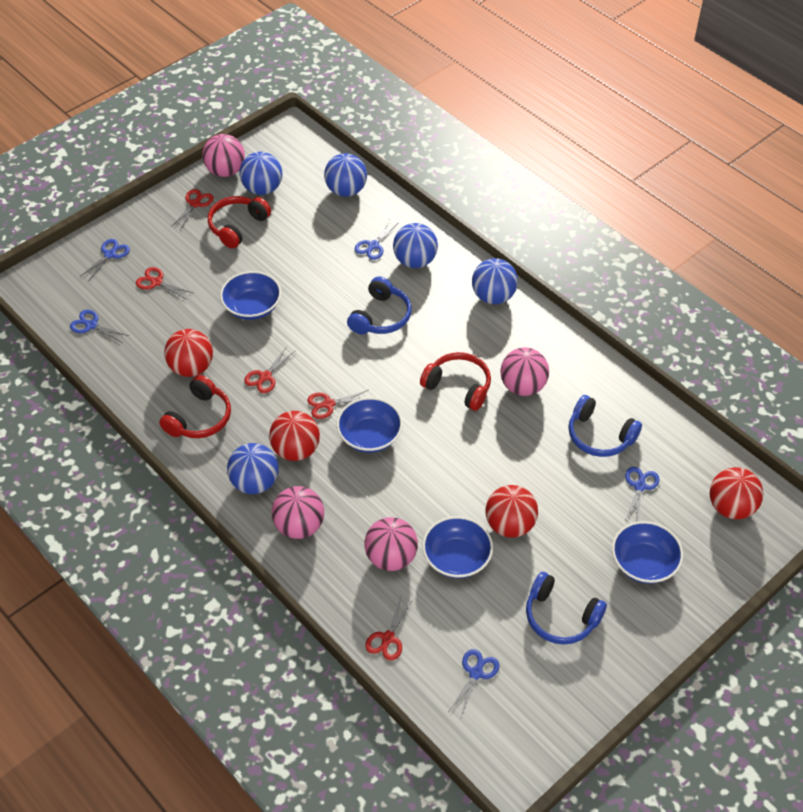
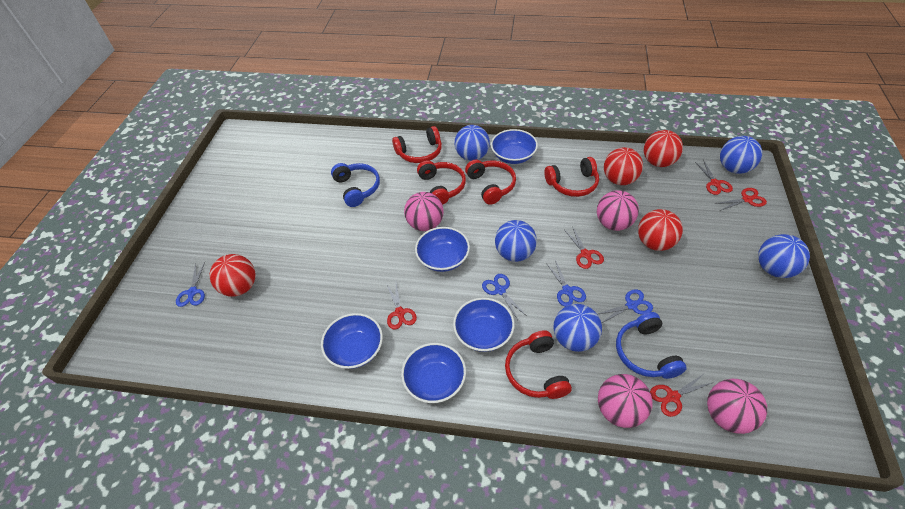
blue bowl: 4 -> 5
blue headphones: 3 -> 2
blue scissors: 5 -> 4
red headphones: 3 -> 5

